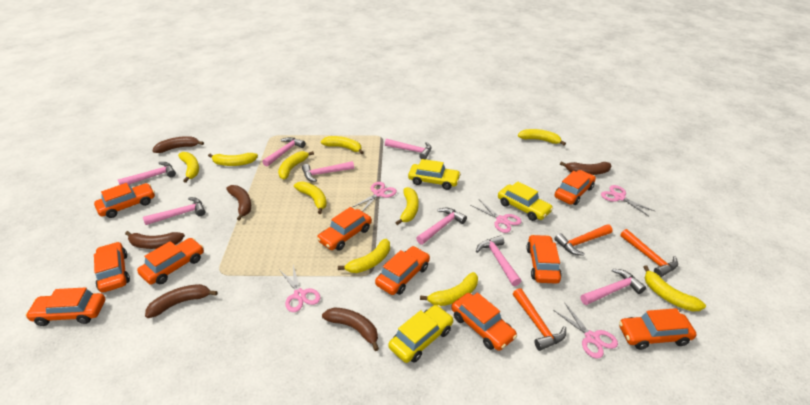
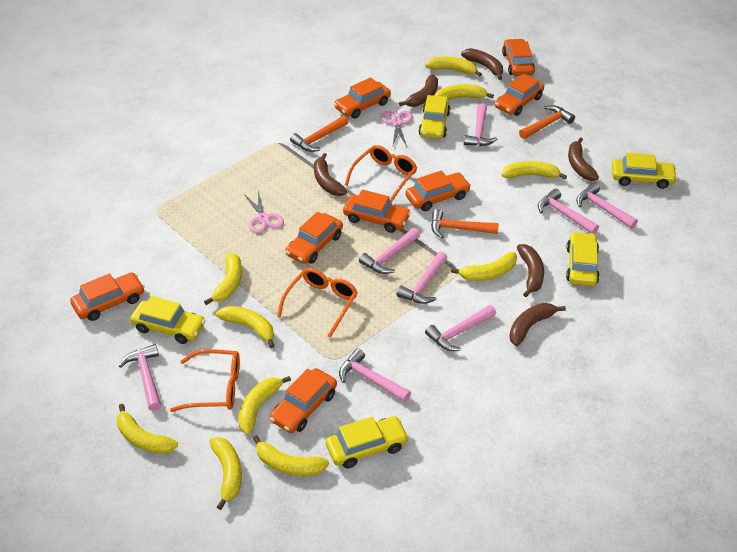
orange car: 10 -> 8
orange glasses: 0 -> 3
pink scissors: 5 -> 2
yellow car: 3 -> 5

